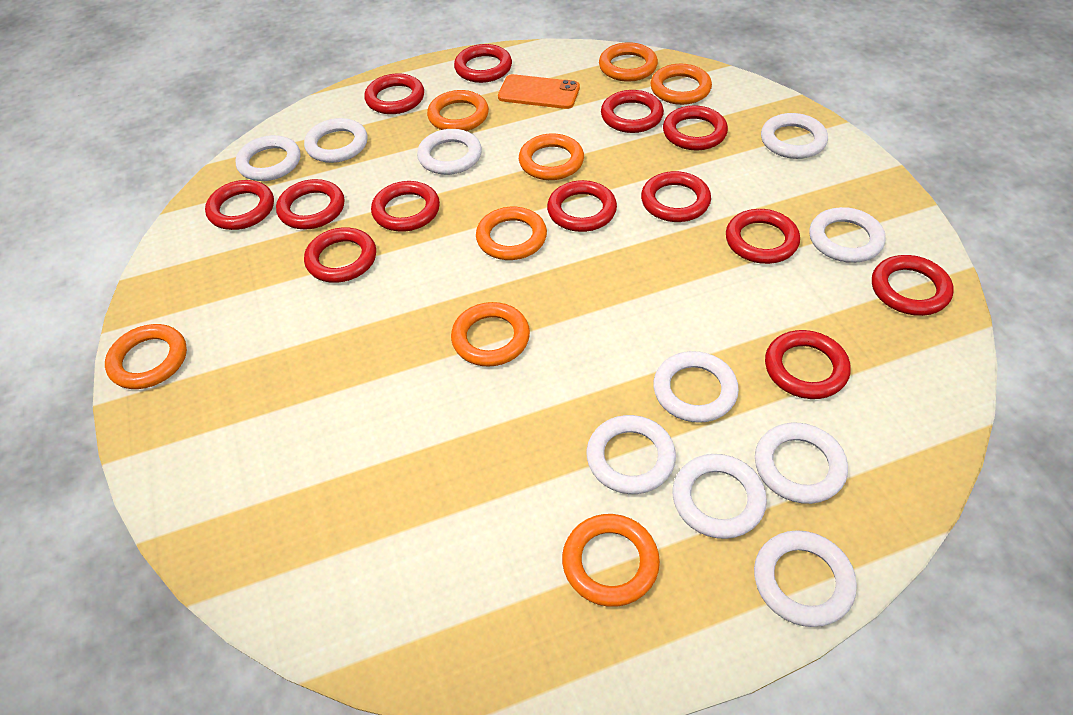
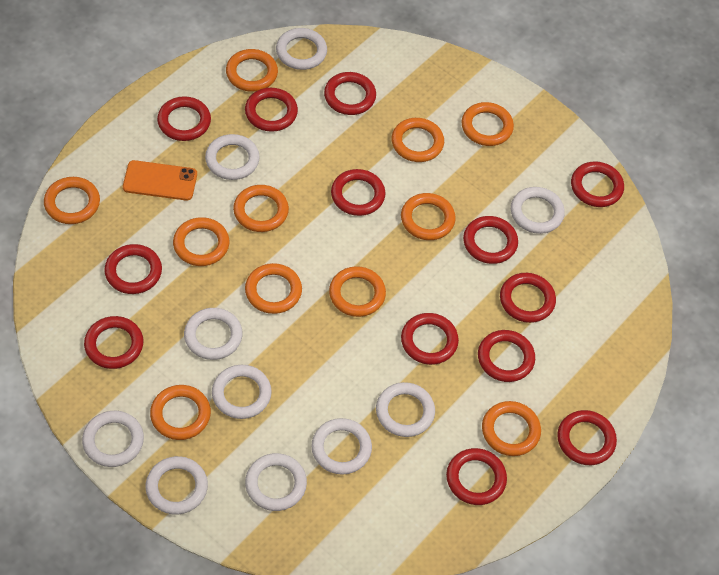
orange ring: 8 -> 11

